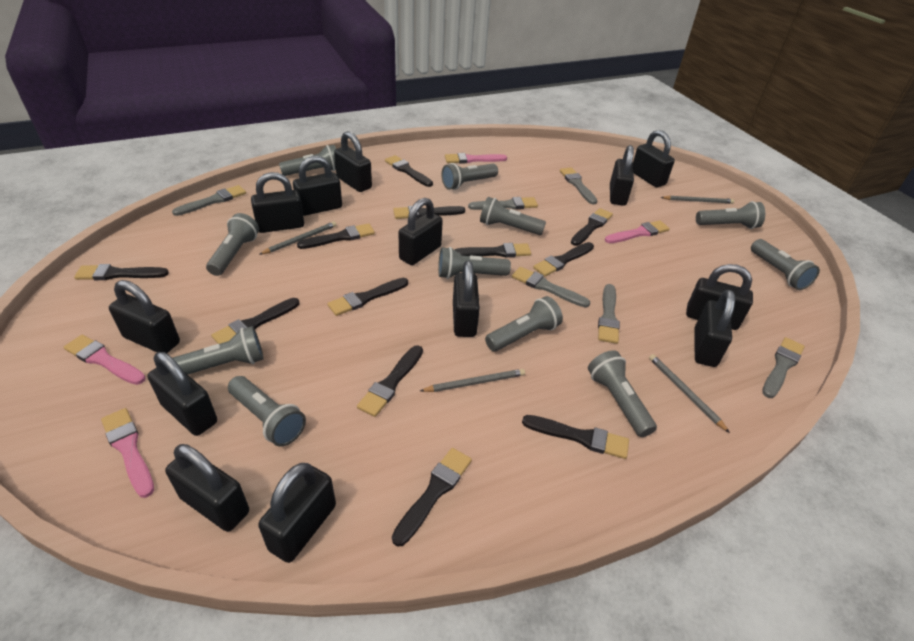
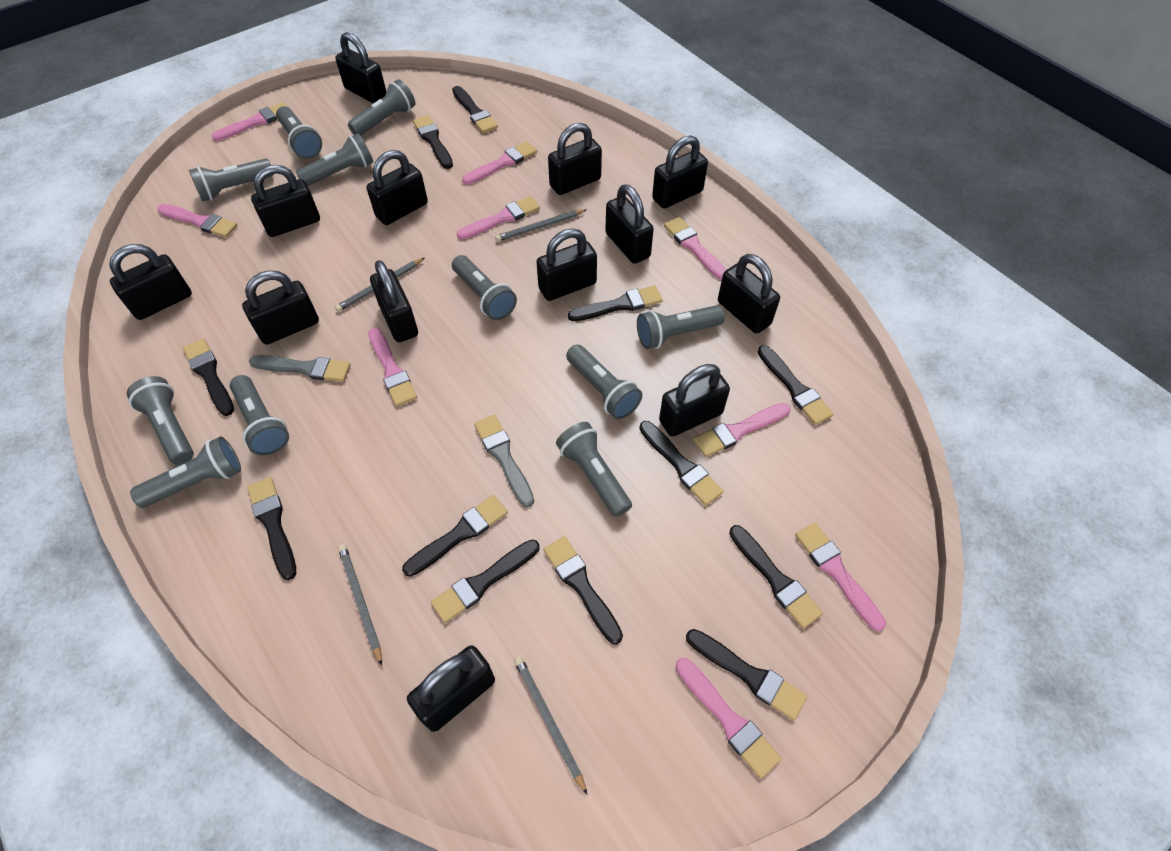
grey brush: 6 -> 2
pink brush: 4 -> 9

